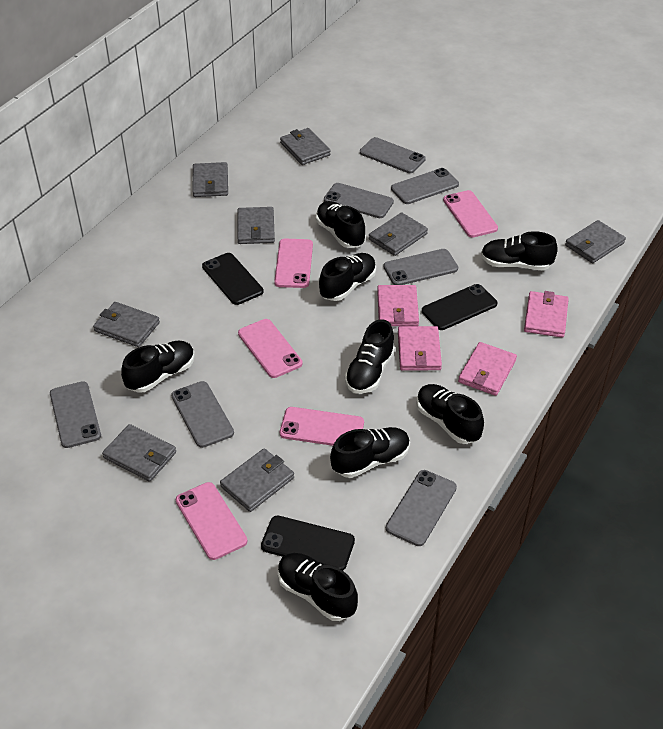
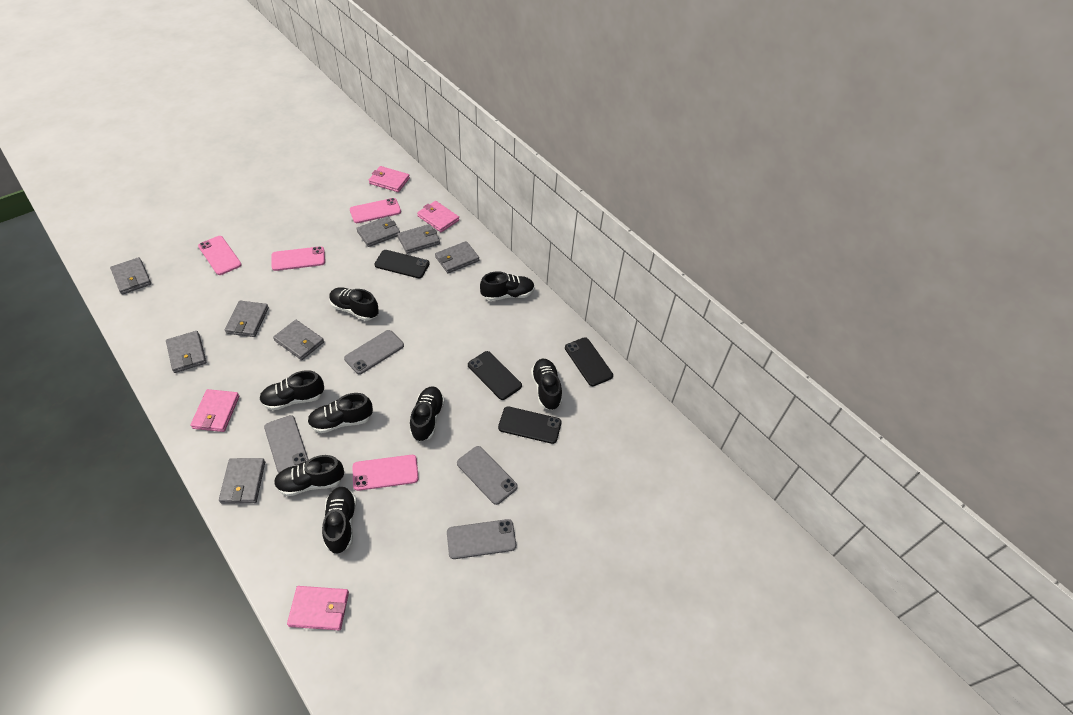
black phone: 3 -> 4
grey phone: 7 -> 4
pink phone: 5 -> 4

